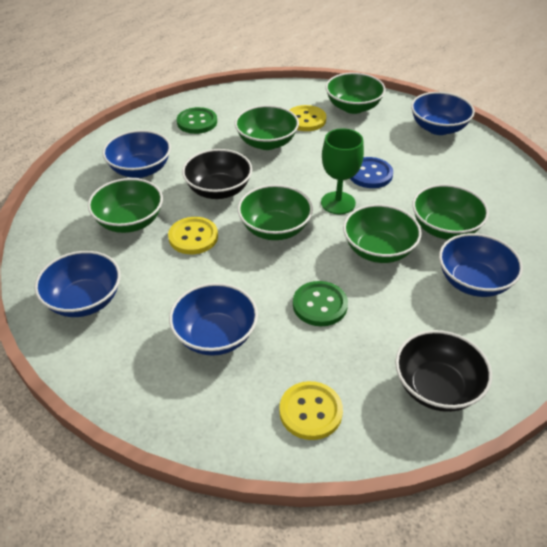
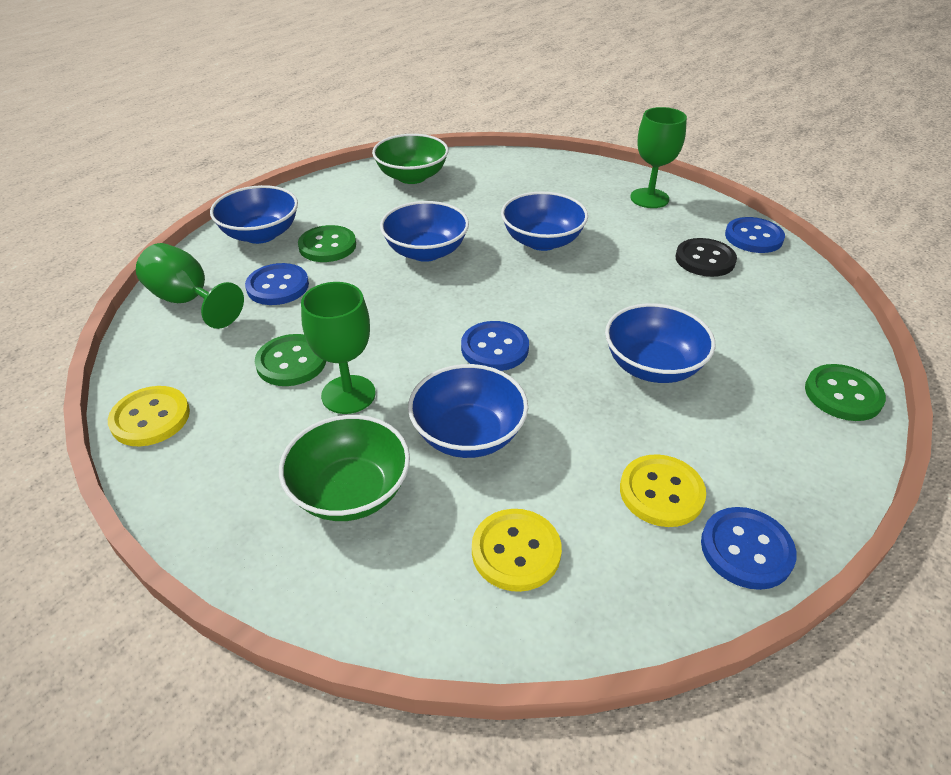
black bowl: 2 -> 0
black button: 0 -> 1
blue button: 1 -> 4
green bowl: 6 -> 2
green button: 2 -> 3
green goblet: 1 -> 3

